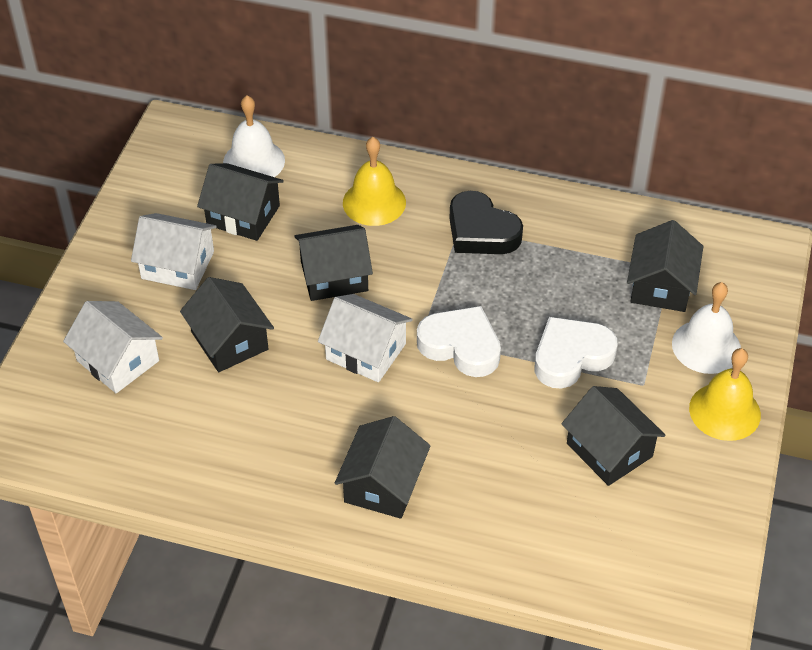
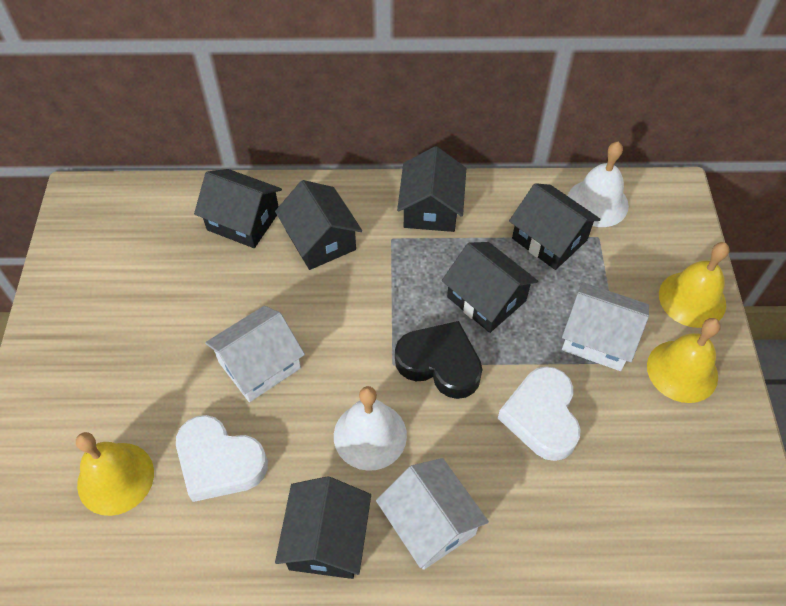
yellow bell: 2 -> 3

